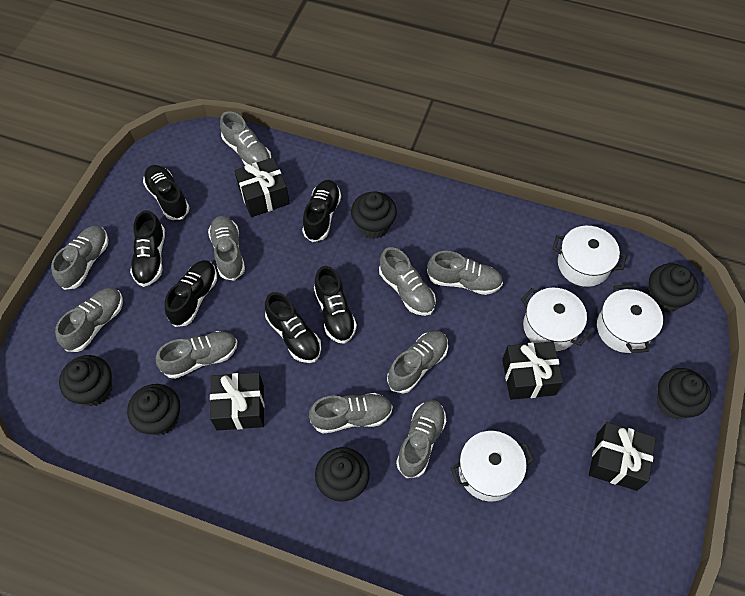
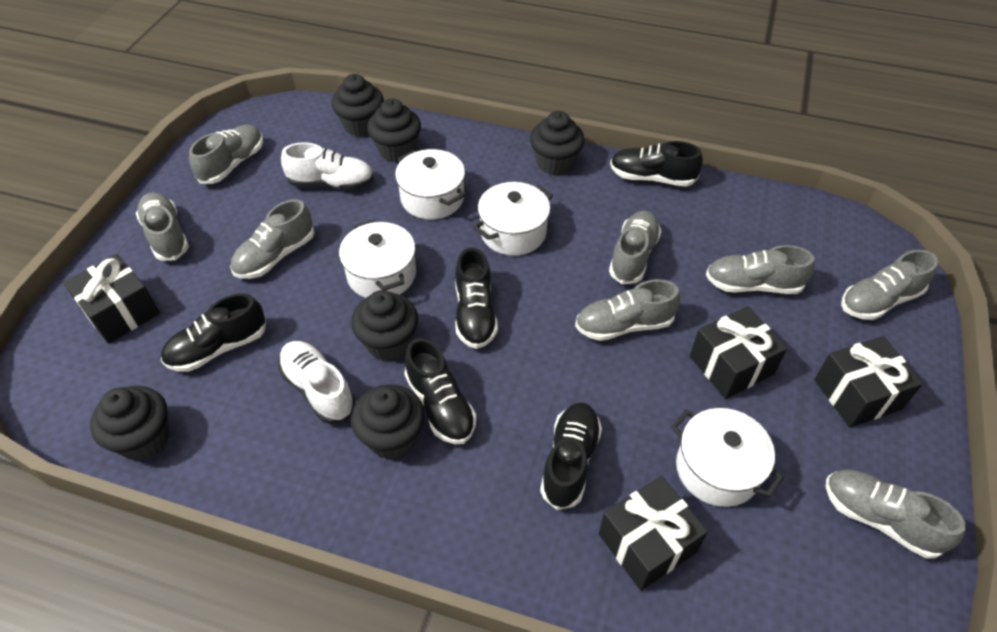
black shoe: 6 -> 5
grey shoe: 10 -> 8
white shoe: 0 -> 2

